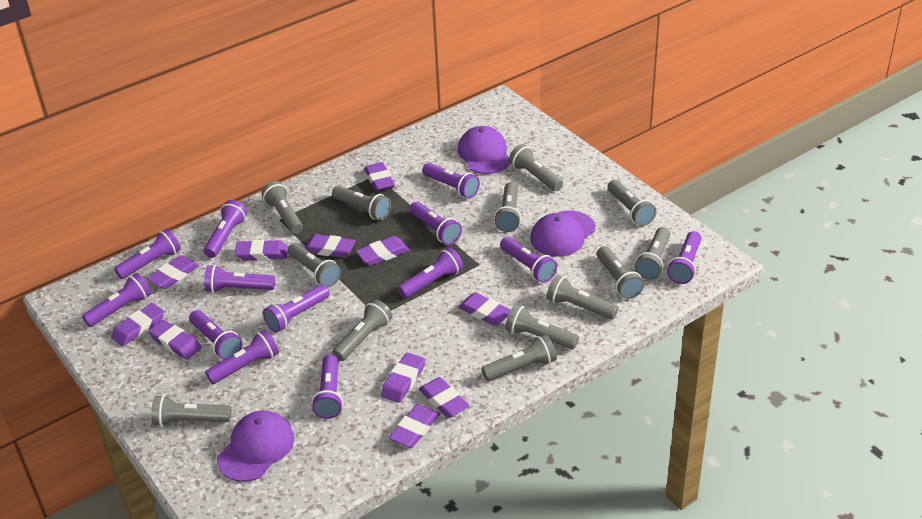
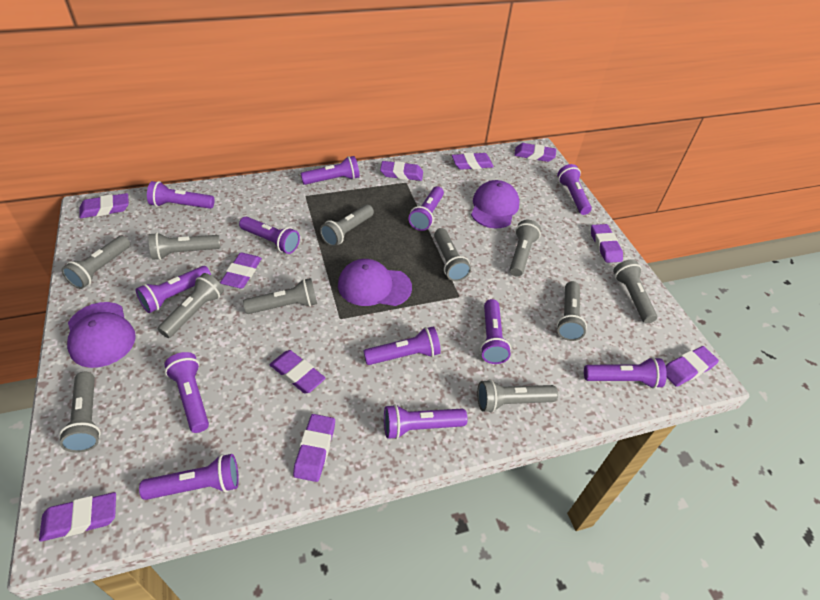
grey flashlight: 13 -> 11
purple eraser: 11 -> 10
purple flashlight: 13 -> 12

